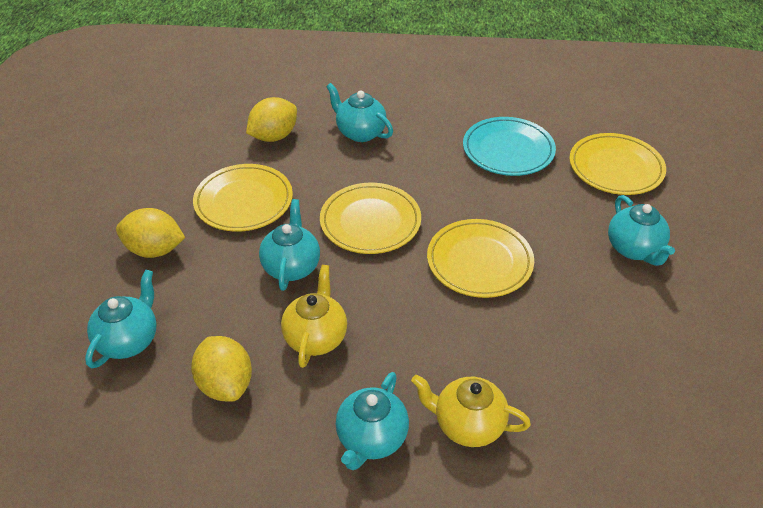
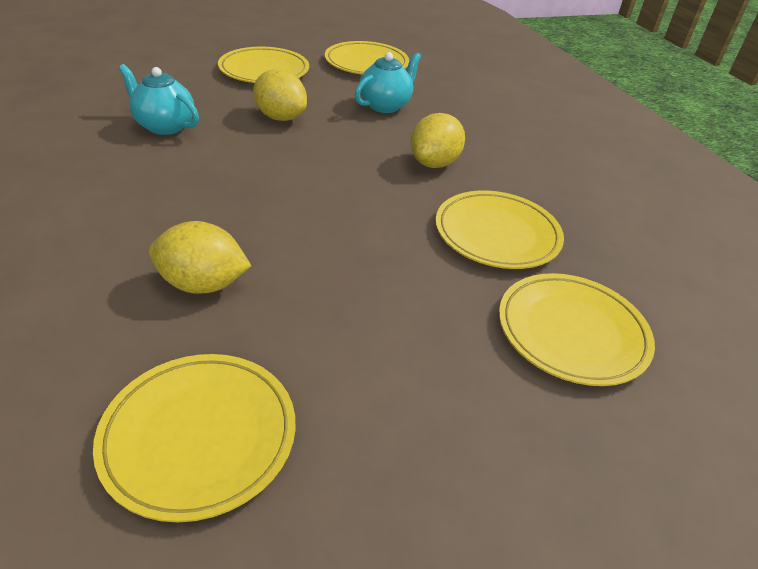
turquoise plate: 1 -> 0
turquoise teapot: 5 -> 2
yellow plate: 4 -> 5
yellow teapot: 2 -> 0

